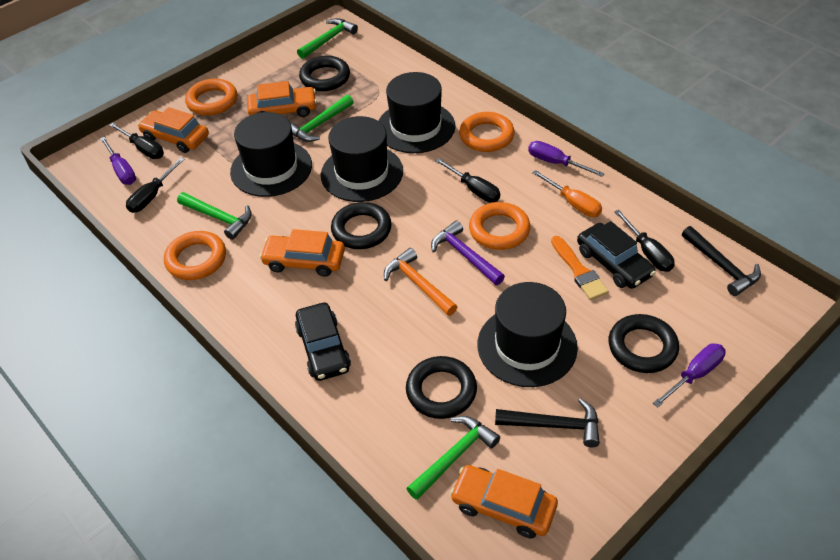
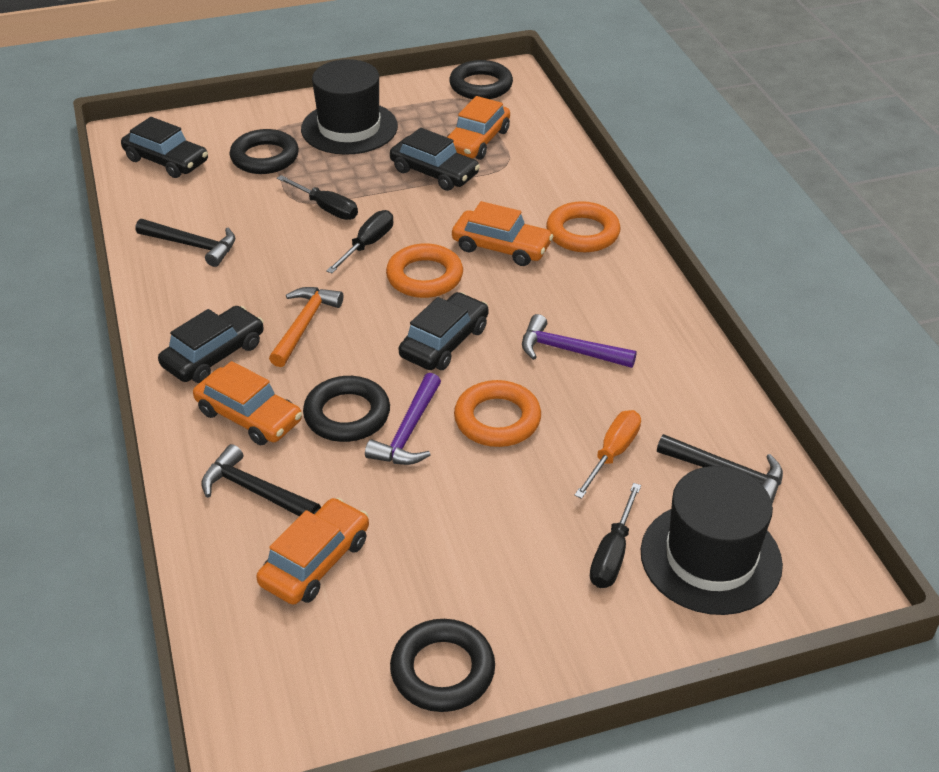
black car: 2 -> 4
black hammer: 2 -> 3
black hat: 4 -> 2
black screwdriver: 4 -> 3
green hammer: 4 -> 0
orange brush: 1 -> 0
orange ring: 4 -> 3
purple hammer: 1 -> 2
purple screwdriver: 3 -> 0

